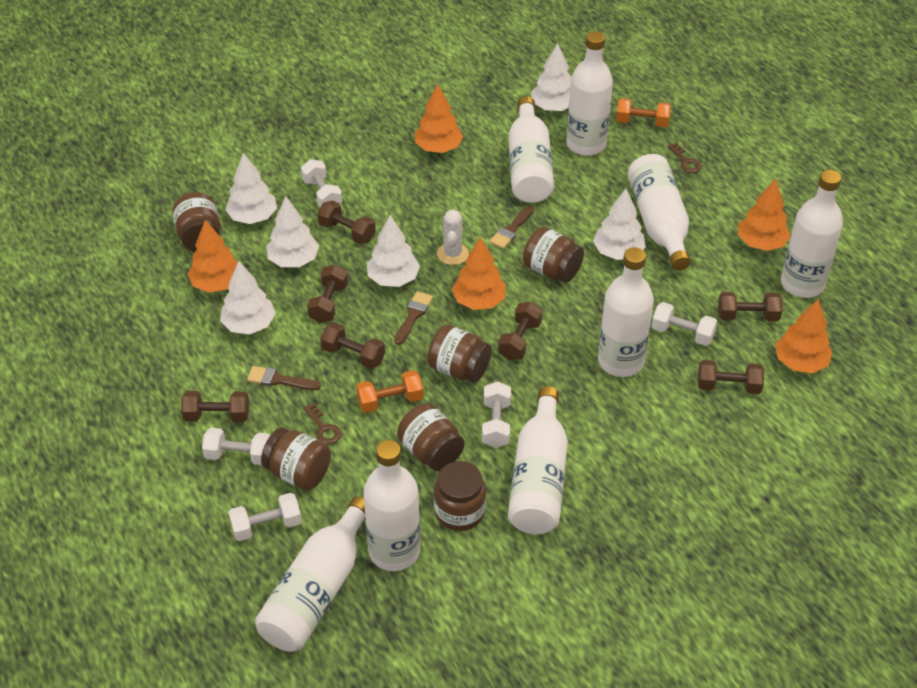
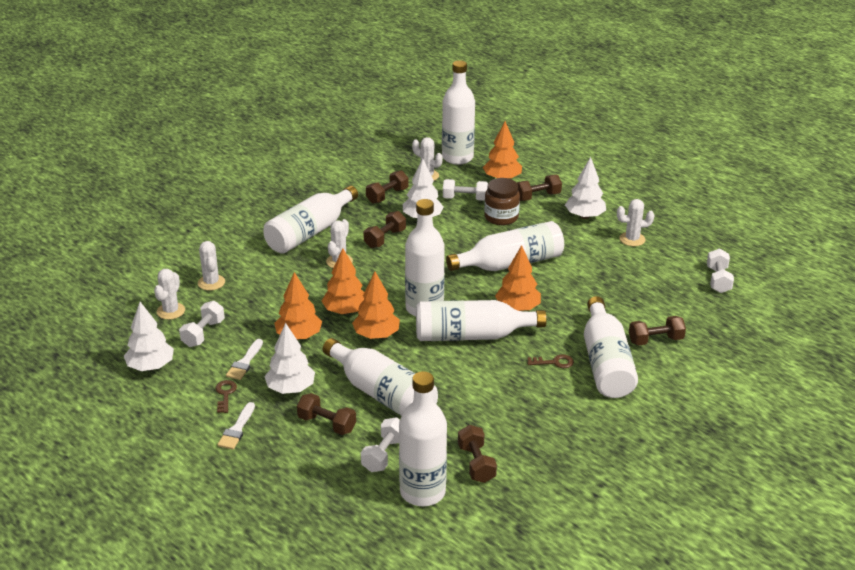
brown brush: 3 -> 0
brown dumbbell: 7 -> 6
brown jar: 6 -> 1
orange dumbbell: 2 -> 0
white brush: 0 -> 2
white cactus: 1 -> 5
white dumbbell: 5 -> 4
white tree: 6 -> 4

